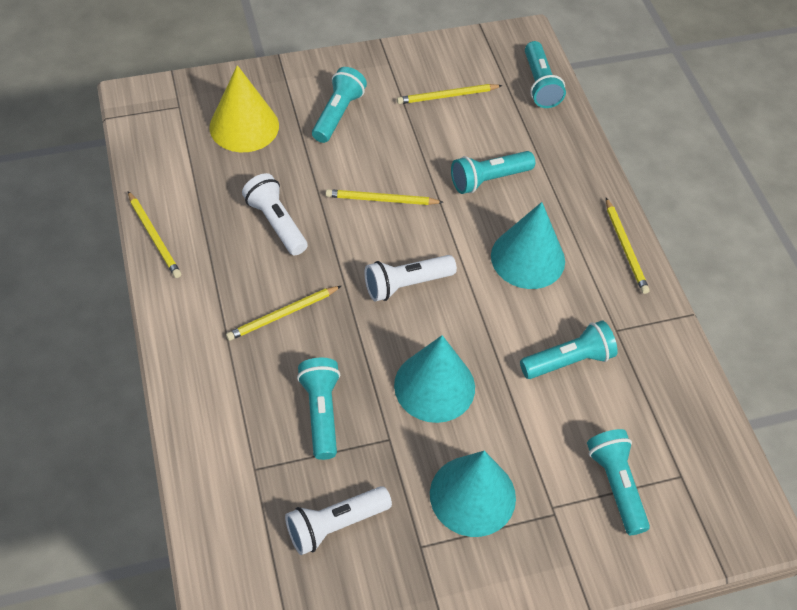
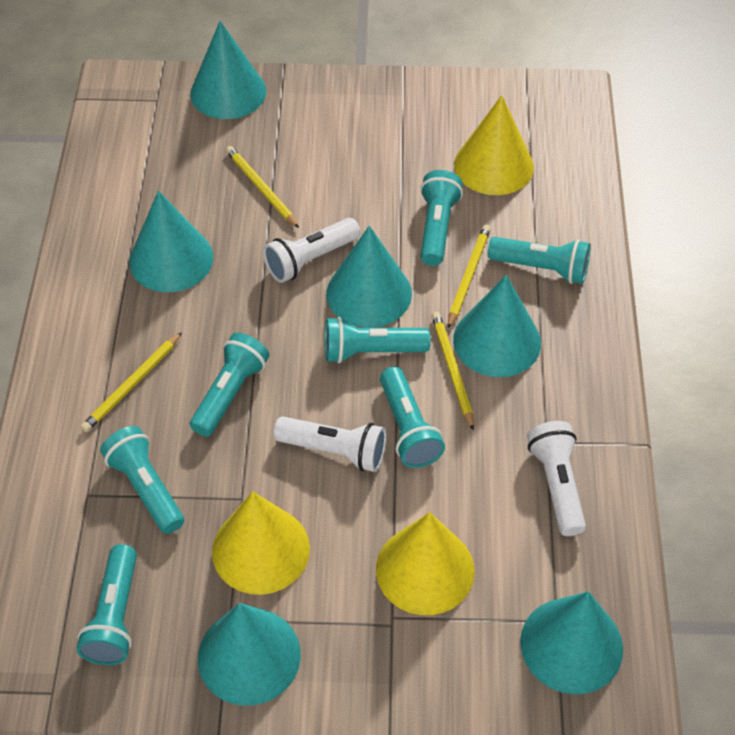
turquoise cone: 3 -> 6
turquoise flashlight: 6 -> 7
yellow cone: 1 -> 3
yellow pencil: 5 -> 4

